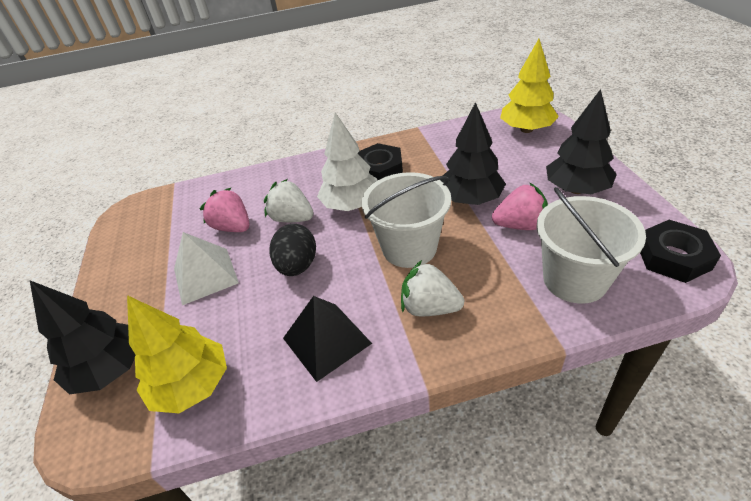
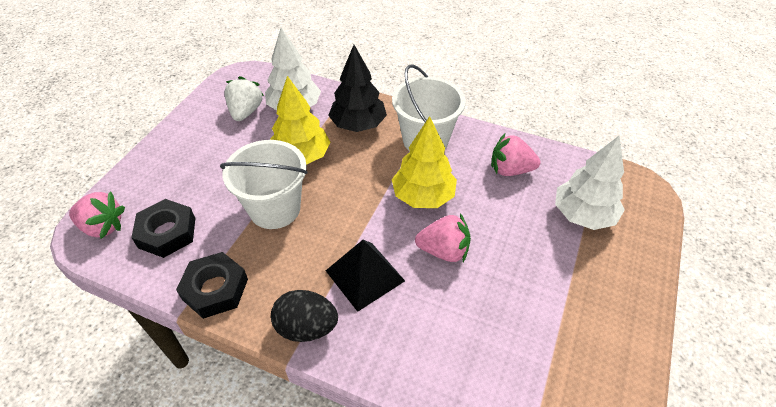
black tree: 3 -> 1
pink strawberry: 2 -> 3
white pyramid: 1 -> 0
white strawberry: 2 -> 1
white tree: 1 -> 2

